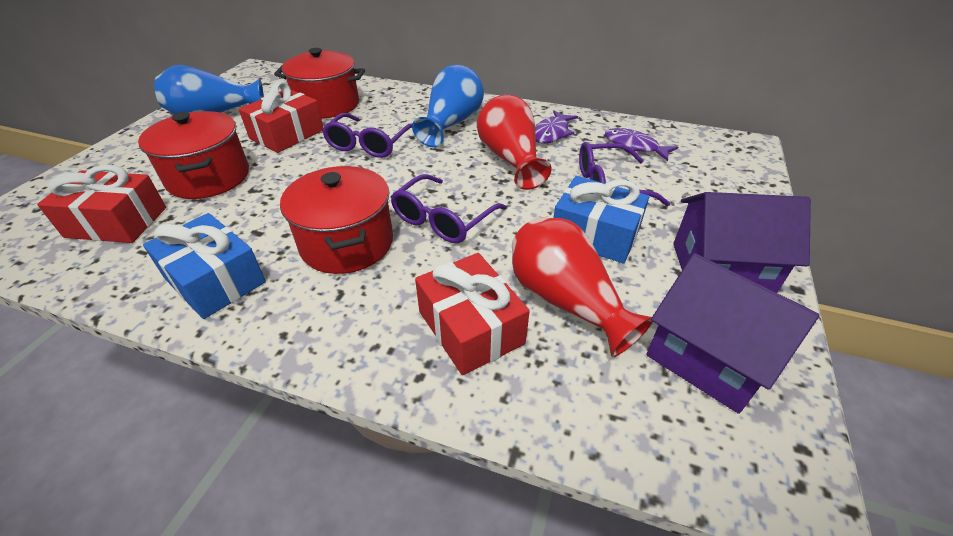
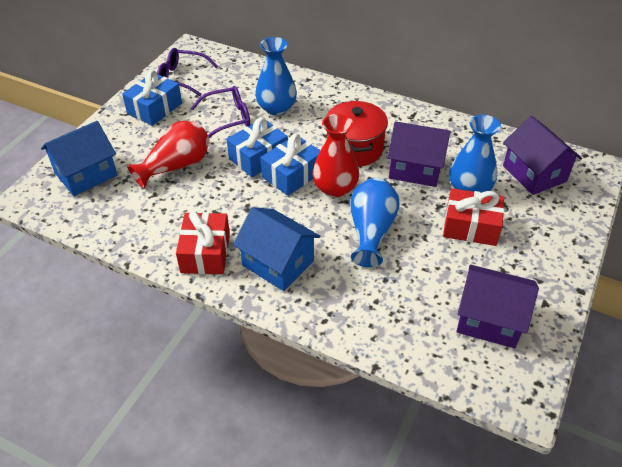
blue gift: 2 -> 3
blue house: 0 -> 2
blue vase: 2 -> 3
purple fish: 2 -> 0
purple glasses: 3 -> 2
purple house: 2 -> 3
red gift: 3 -> 2
red pot: 3 -> 1

